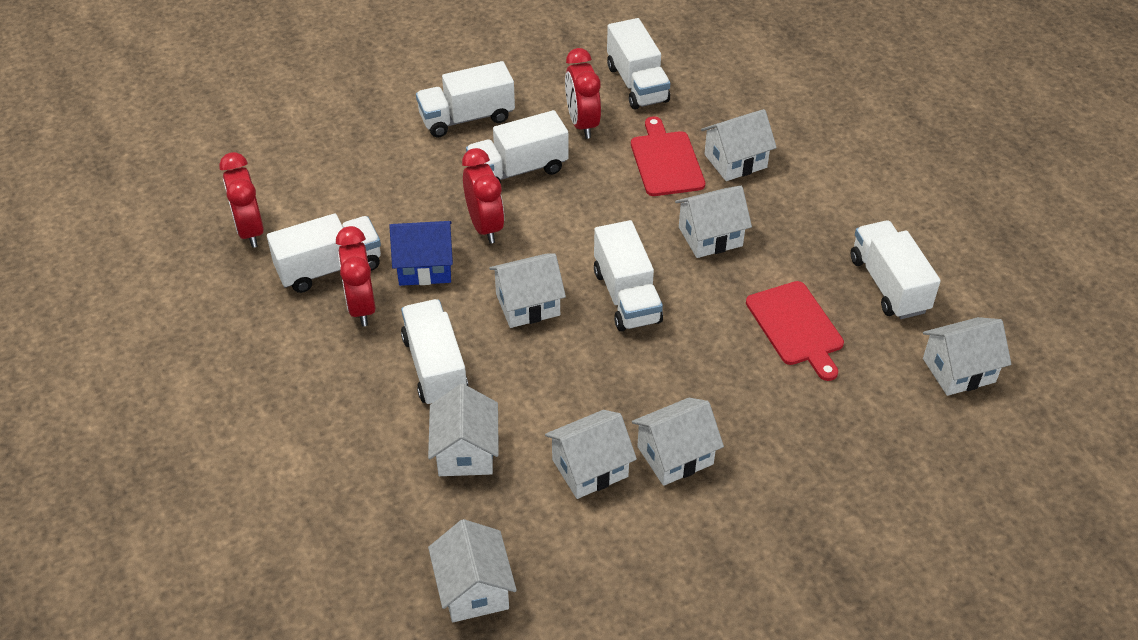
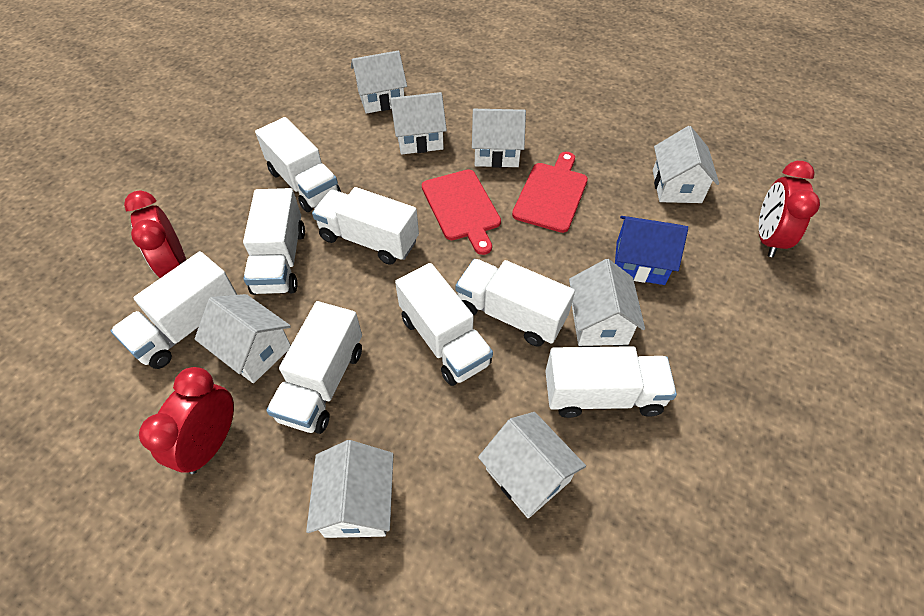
red clock: 4 -> 3
white truck: 7 -> 8

